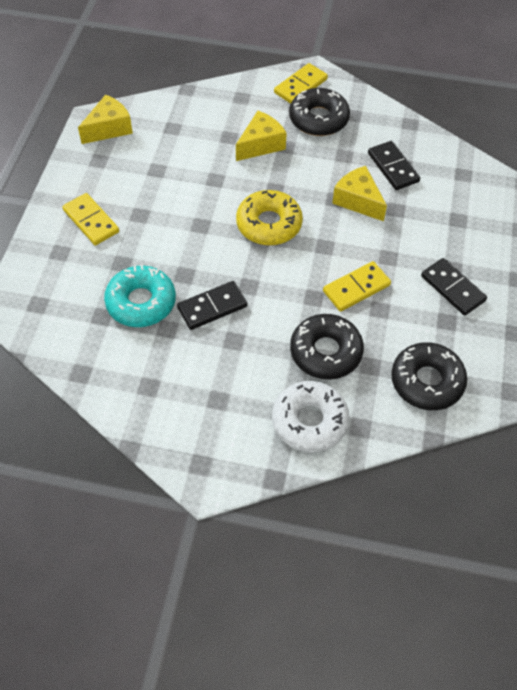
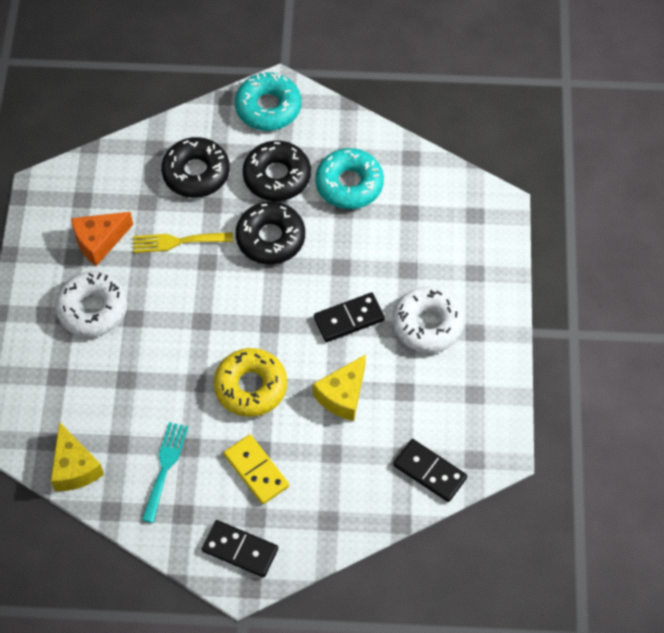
orange cheese: 0 -> 1
turquoise donut: 1 -> 2
turquoise fork: 0 -> 1
white donut: 1 -> 2
yellow cheese: 3 -> 2
yellow domino: 3 -> 1
yellow fork: 0 -> 1

